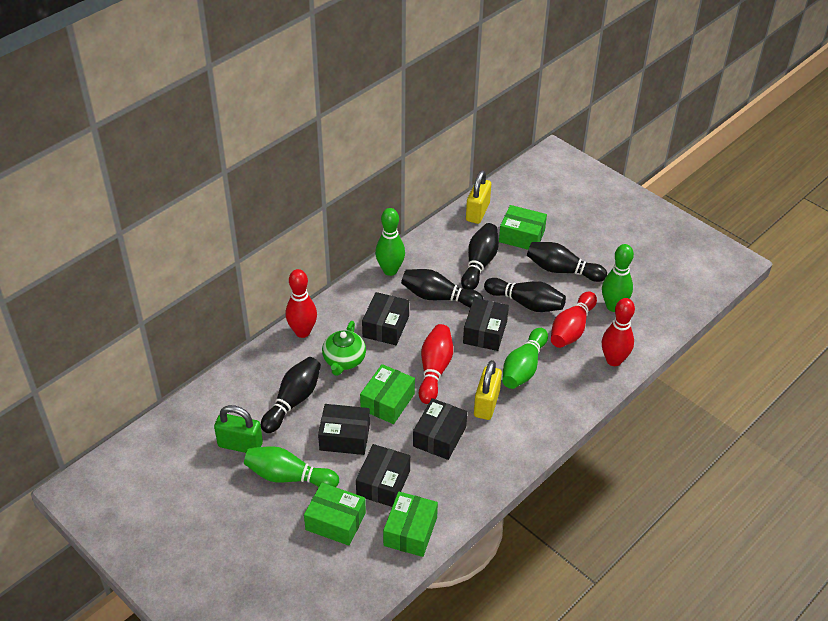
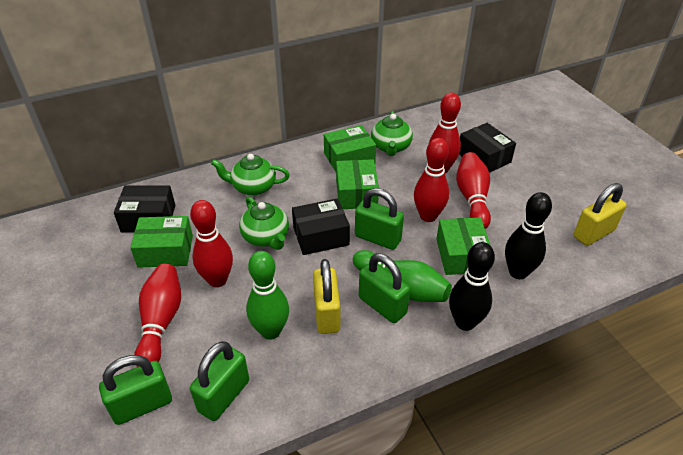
black bowling pin: 5 -> 2
black box: 5 -> 3
green bowling pin: 4 -> 2
green padlock: 1 -> 4
green teapot: 1 -> 3
red bowling pin: 4 -> 5

